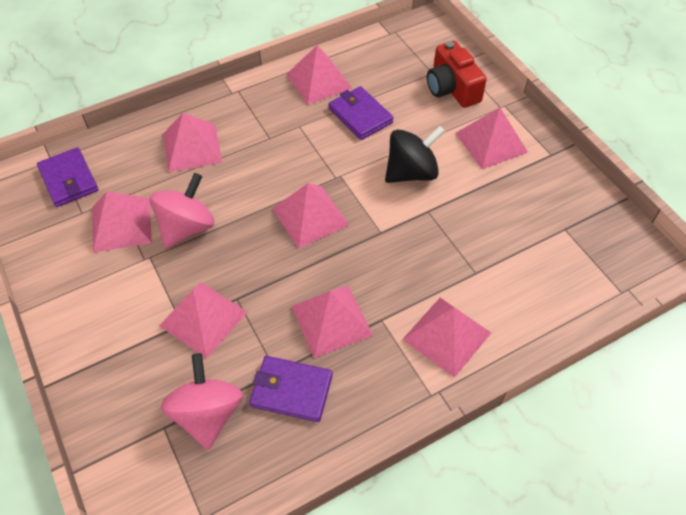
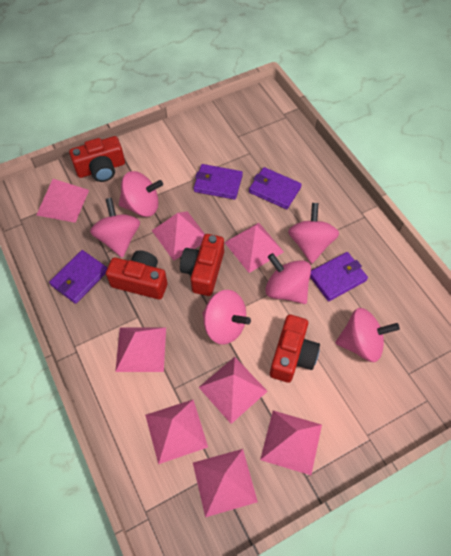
black spinning top: 1 -> 0
pink spinning top: 2 -> 6
purple wallet: 3 -> 4
red camera: 1 -> 4

